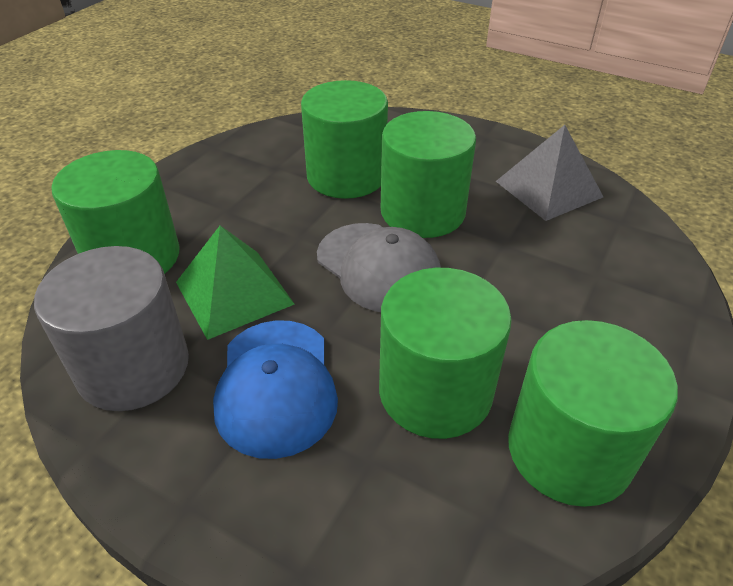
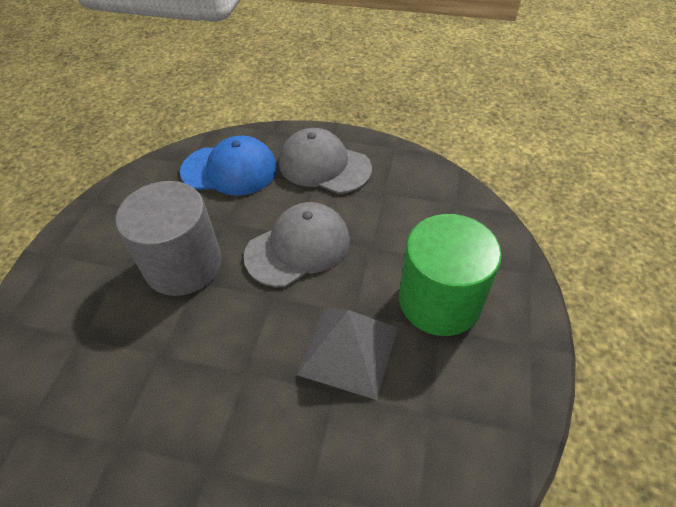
green cylinder: 5 -> 1
green pyramid: 1 -> 0
grey cap: 1 -> 2

